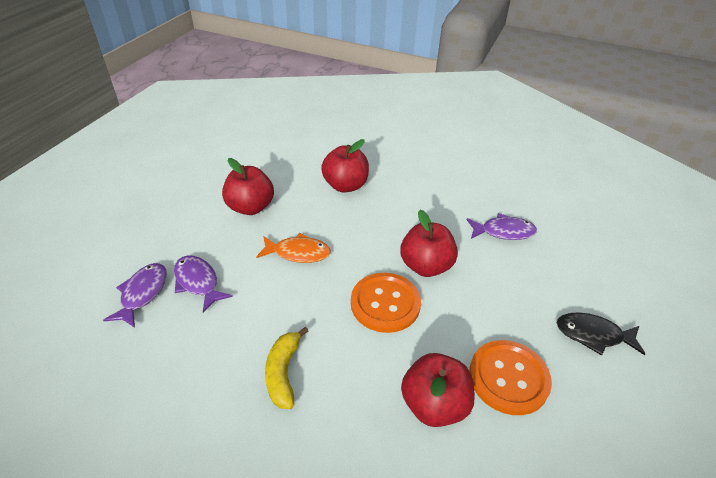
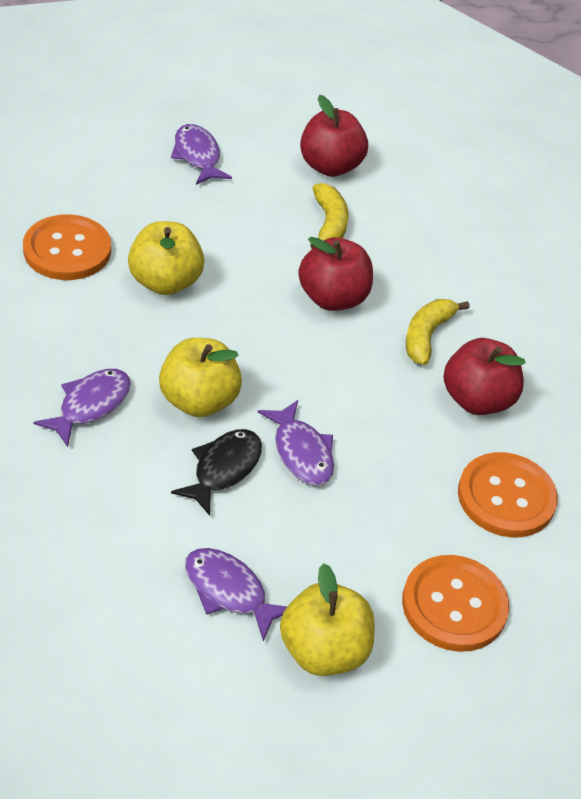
orange button: 2 -> 3
orange fish: 1 -> 0
purple fish: 3 -> 4
red apple: 4 -> 3
yellow apple: 0 -> 3
yellow banana: 1 -> 2

